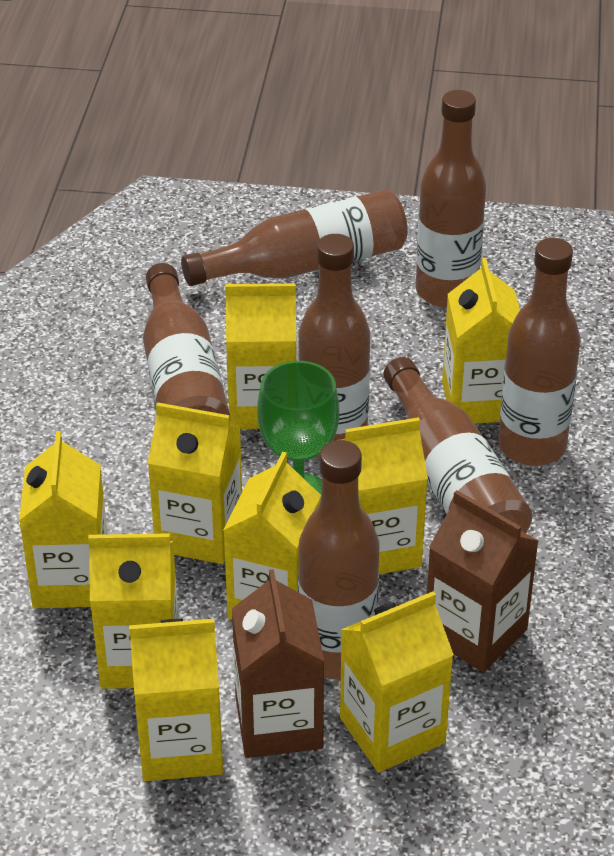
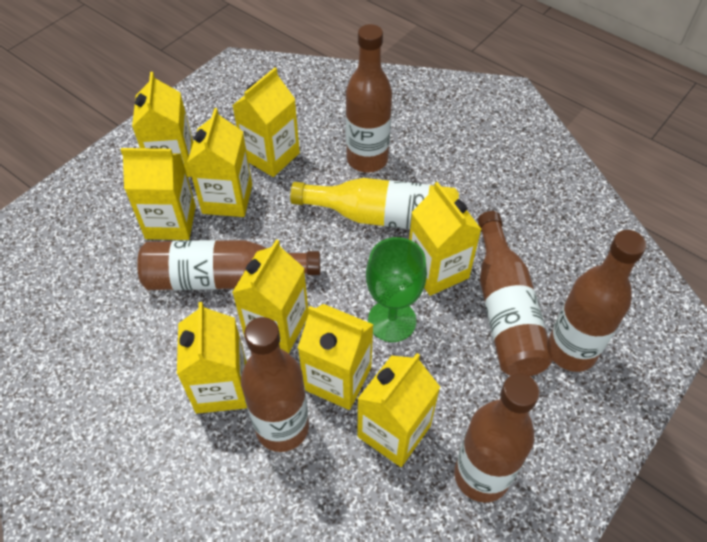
brown bottle: 7 -> 6
brown carton: 2 -> 0
yellow bottle: 0 -> 1

